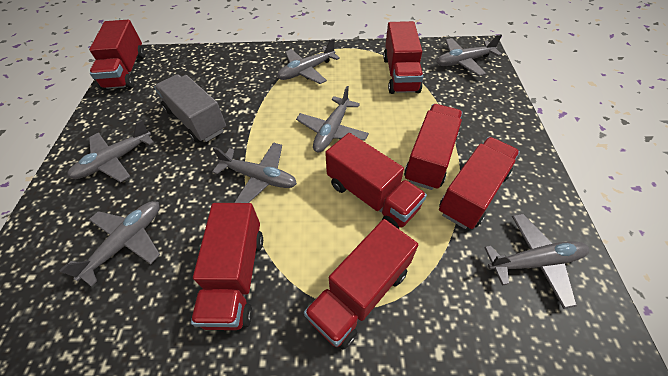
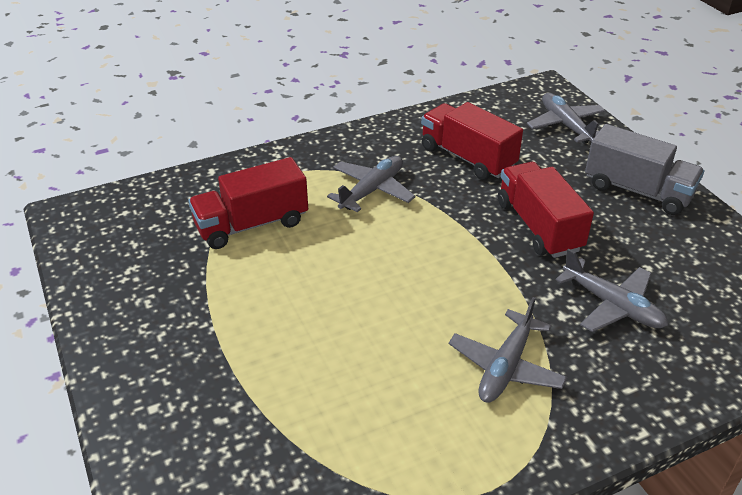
grey plane: 7 -> 4
red truck: 7 -> 3

